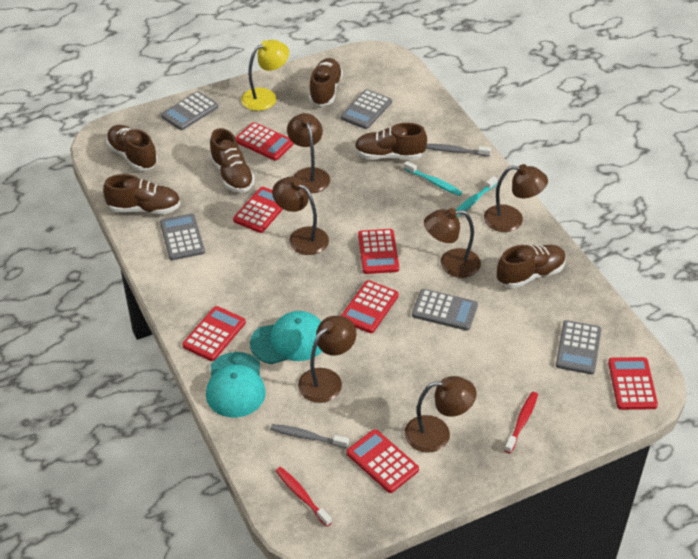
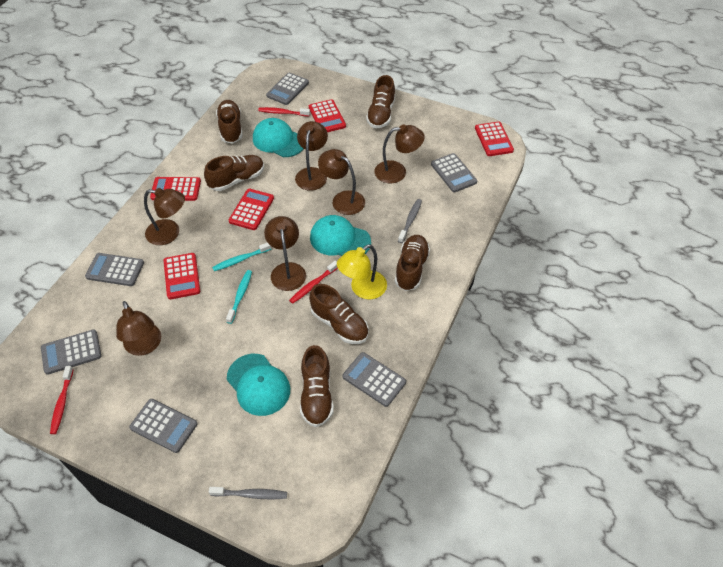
grey calculator: 5 -> 6
red calculator: 7 -> 5
red toothbrush: 2 -> 3
turquoise cap: 2 -> 3

